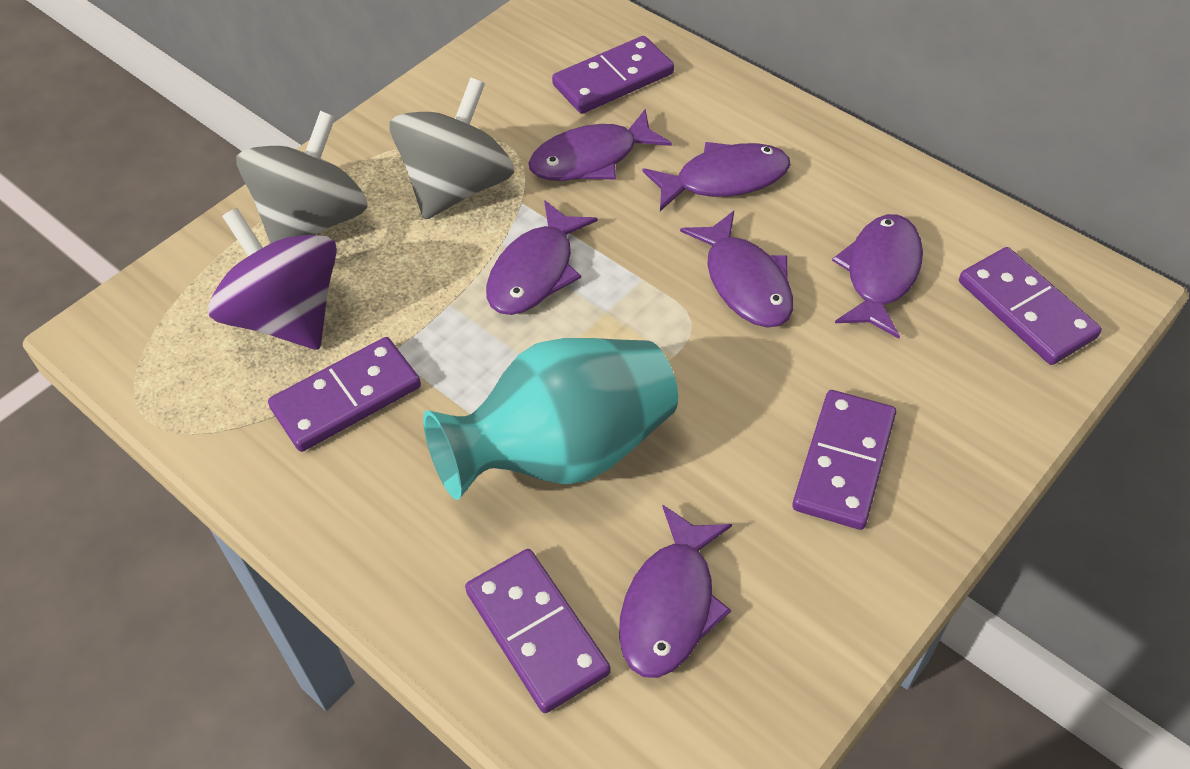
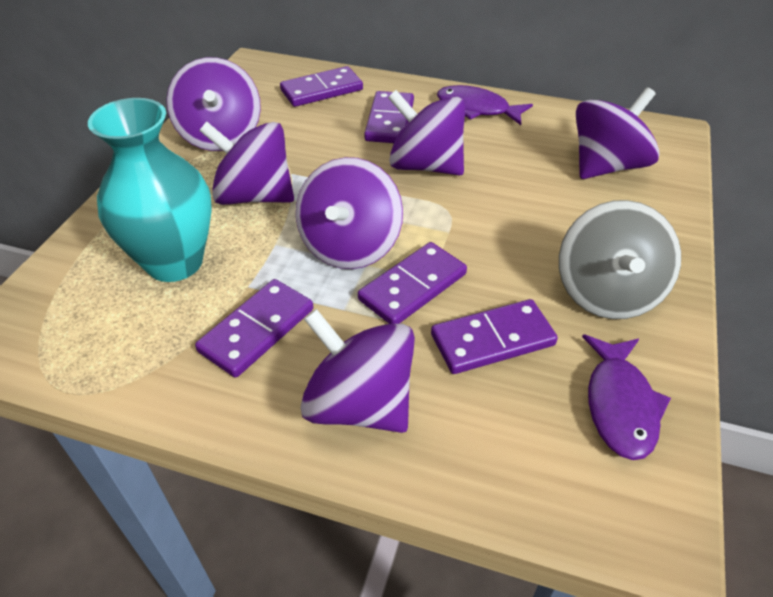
grey spinning top: 2 -> 1
purple fish: 6 -> 2
purple spinning top: 1 -> 6

